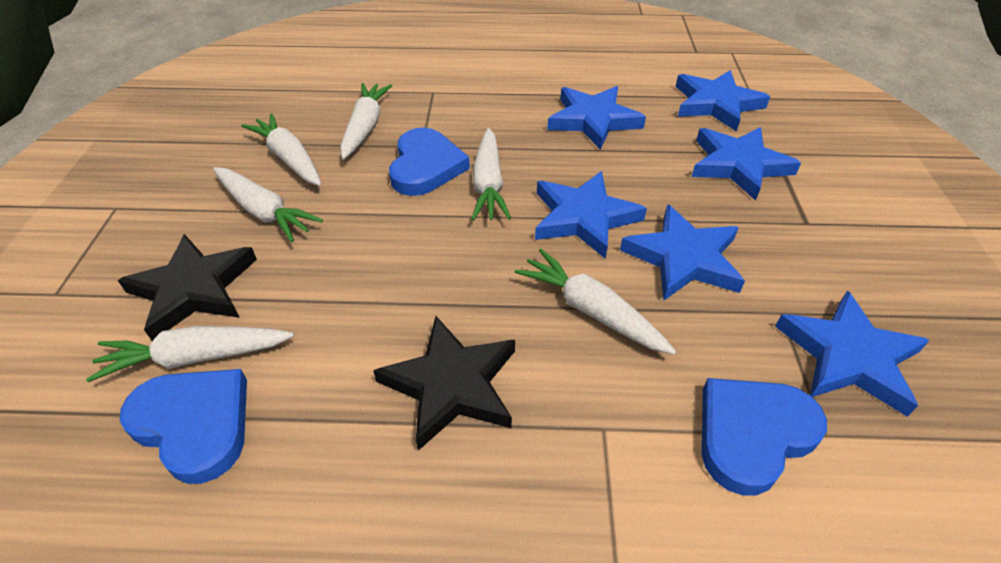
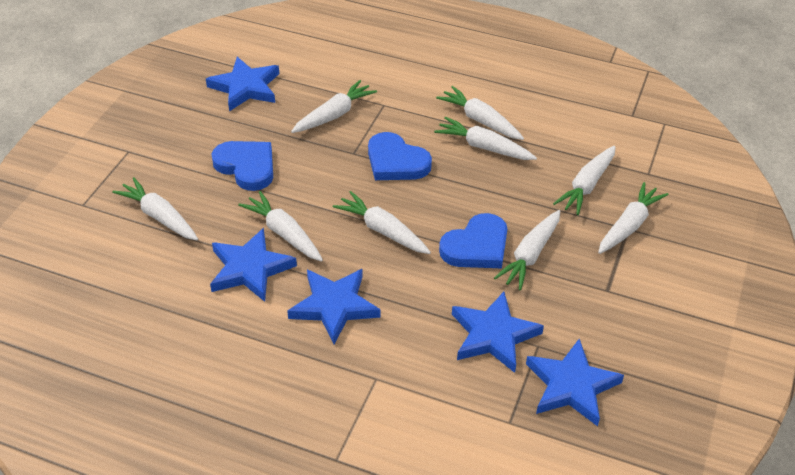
black star: 2 -> 0
blue star: 6 -> 5
white carrot: 6 -> 9

